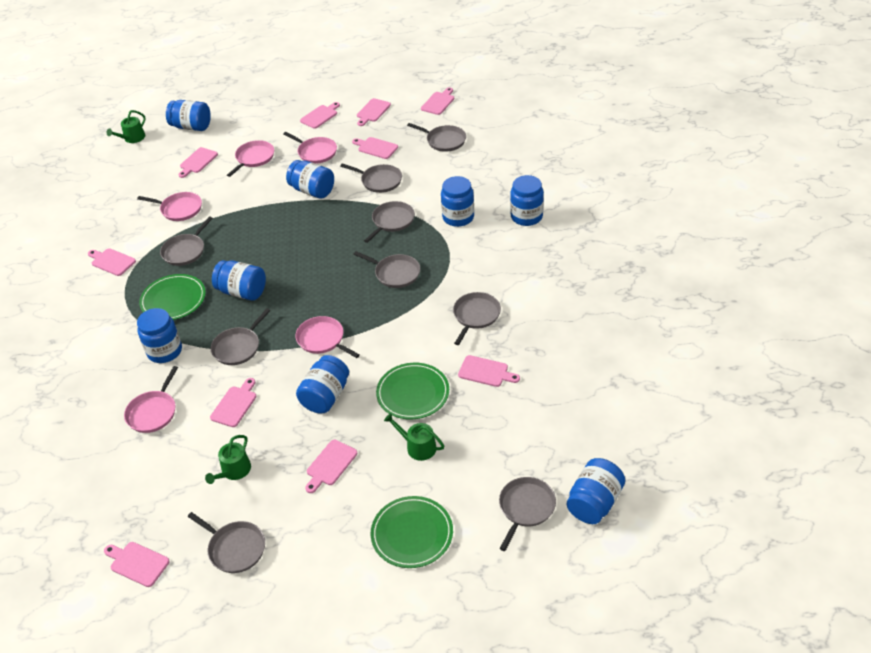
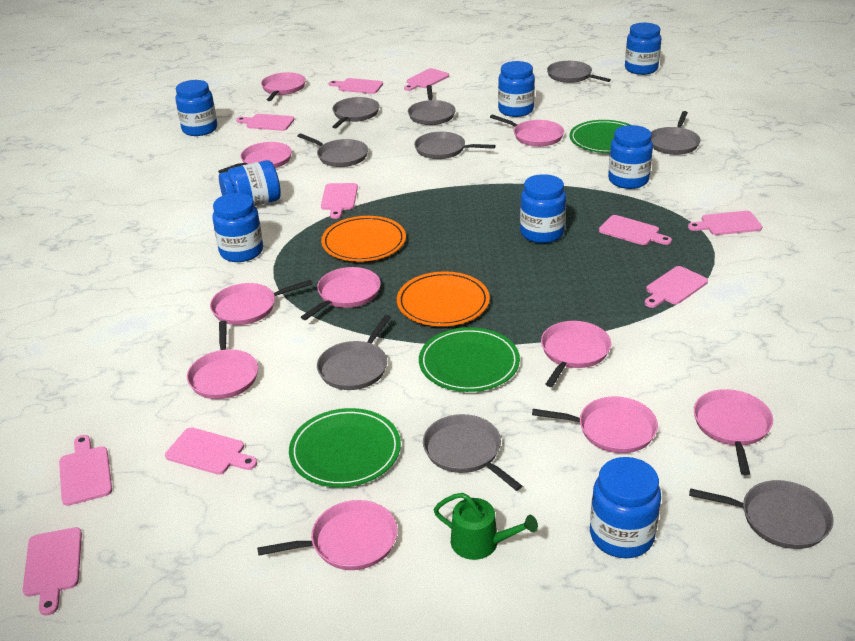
green watering can: 3 -> 1
orange plate: 0 -> 2
pink pan: 5 -> 10

